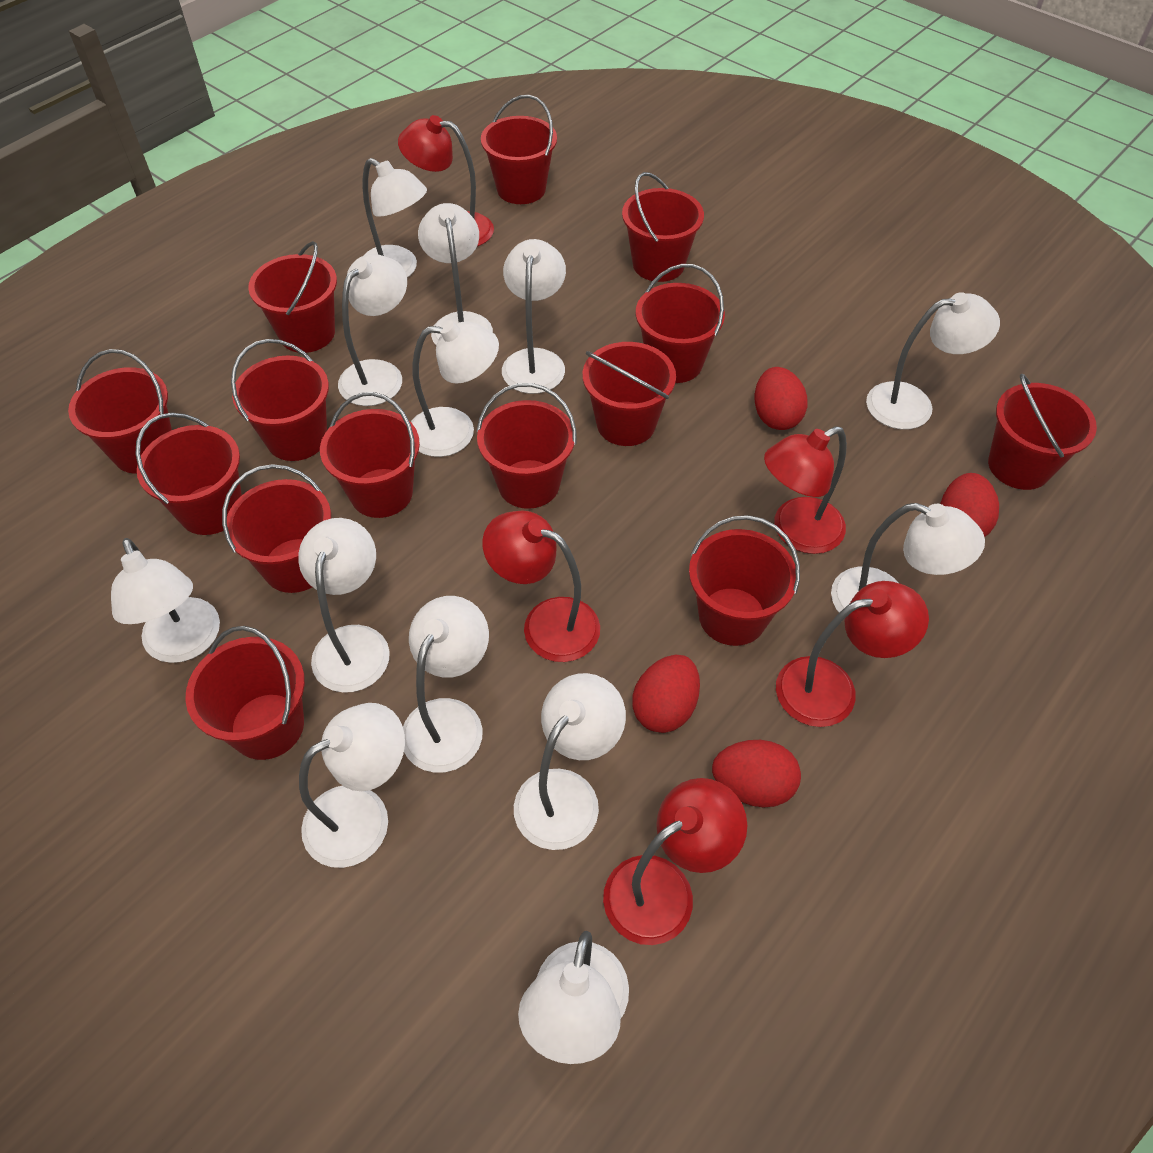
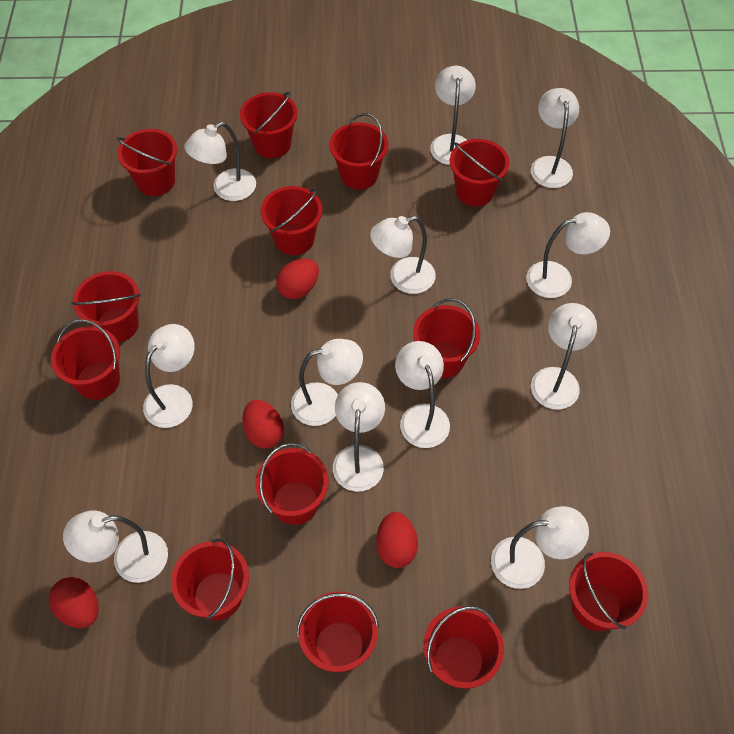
red bucket: 14 -> 13
red lamp: 5 -> 0
white lamp: 13 -> 12

